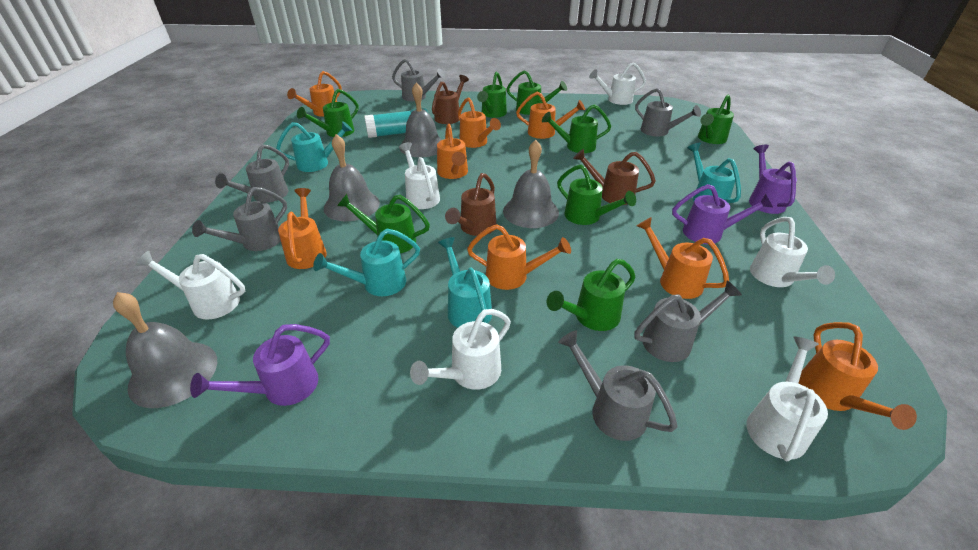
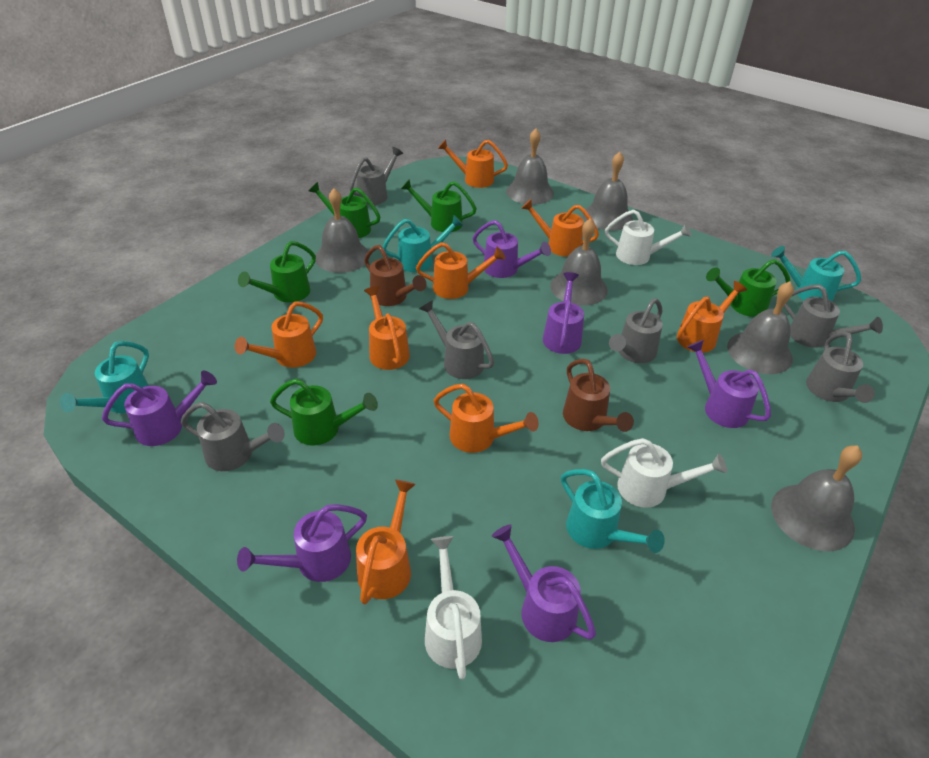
brown watering can: 3 -> 2
green watering can: 8 -> 5
grey bell: 4 -> 6
purple watering can: 3 -> 6
turquoise glue stick: 1 -> 0
white watering can: 6 -> 3

